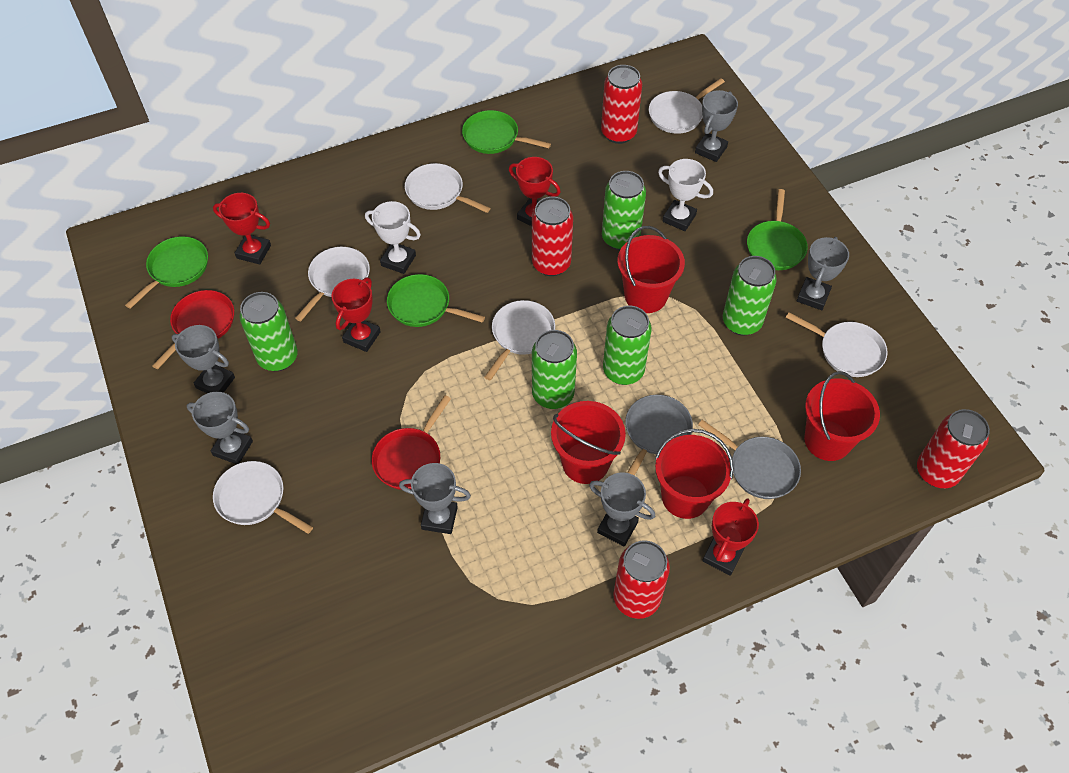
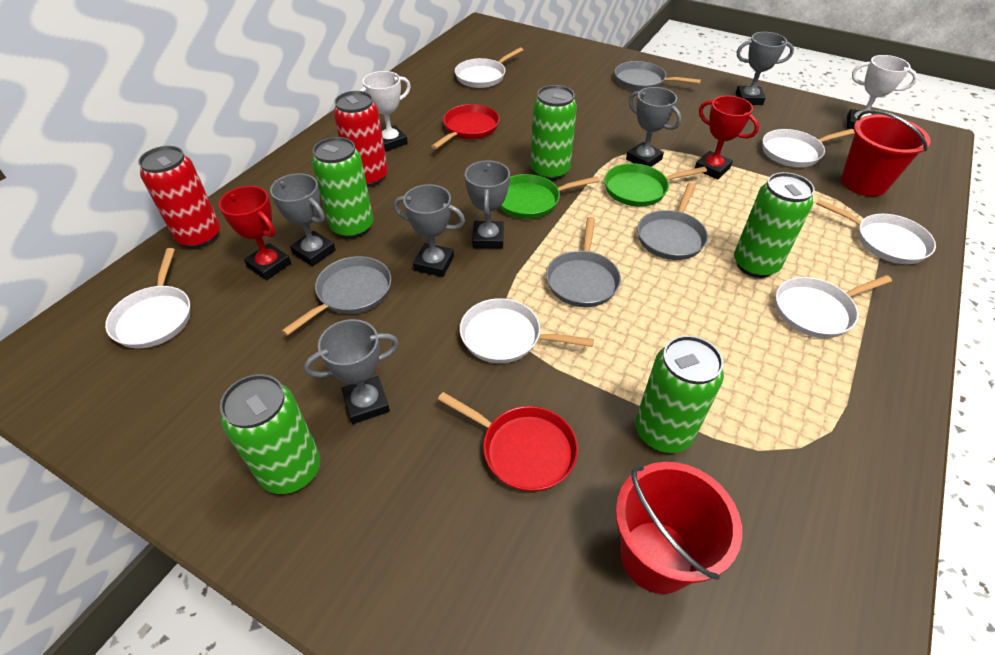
green pan: 4 -> 2
grey pan: 2 -> 4
red bucket: 4 -> 2
red can: 4 -> 2
red trophy: 4 -> 2

